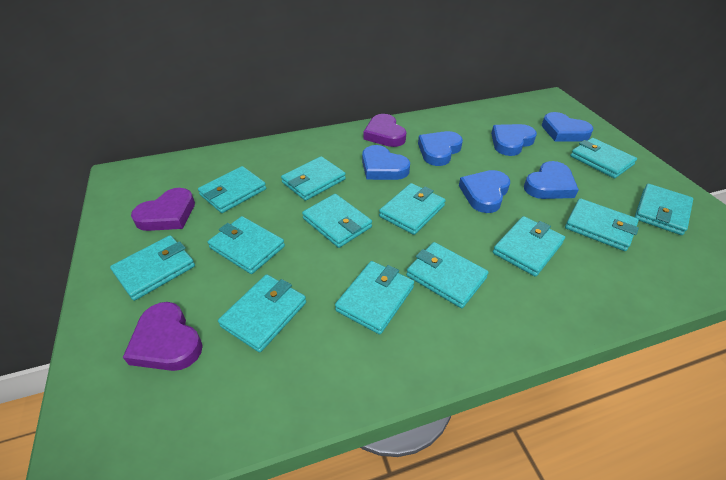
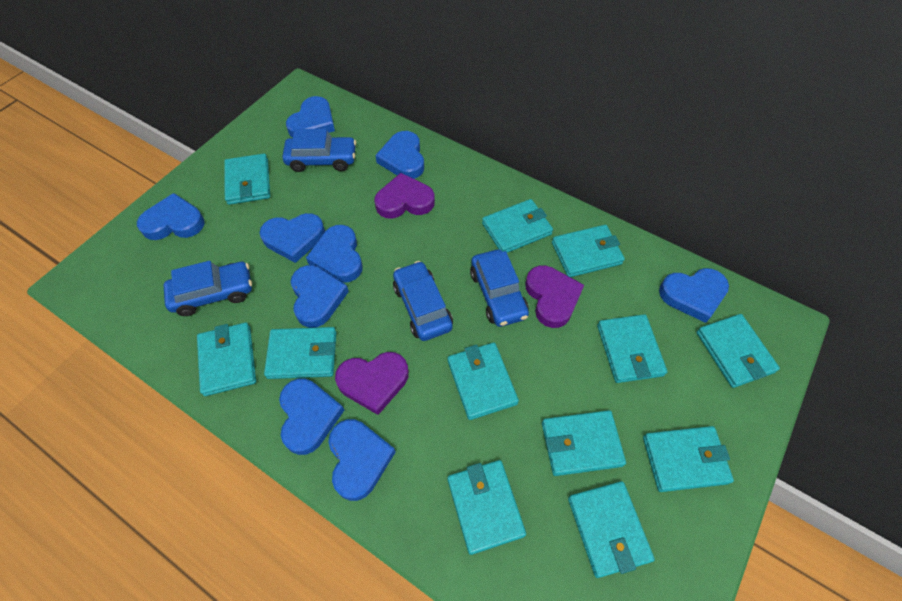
blue car: 0 -> 4
blue heart: 6 -> 9
turquoise wallet: 13 -> 12

